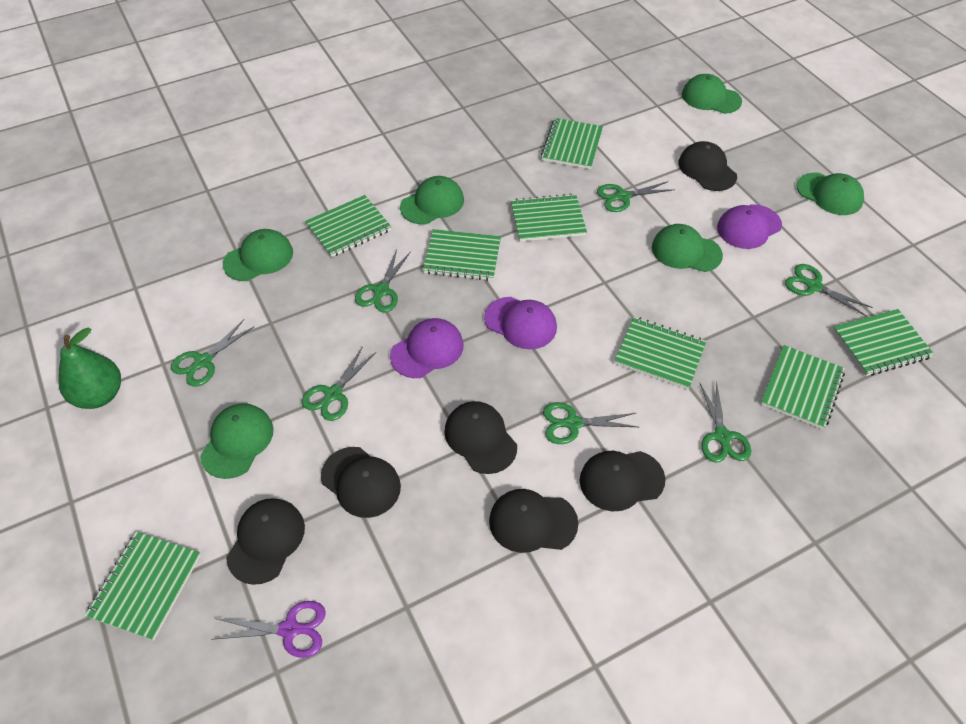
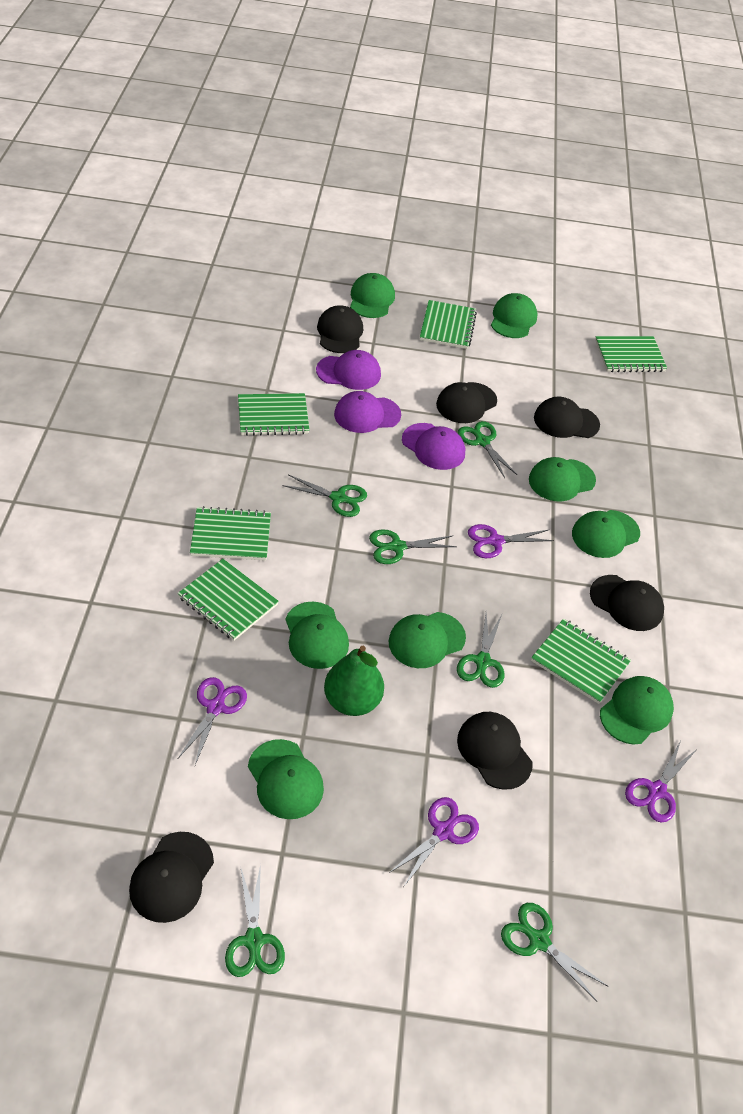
green cap: 6 -> 8
green notebook: 8 -> 6
green scissors: 7 -> 6
purple scissors: 1 -> 4

